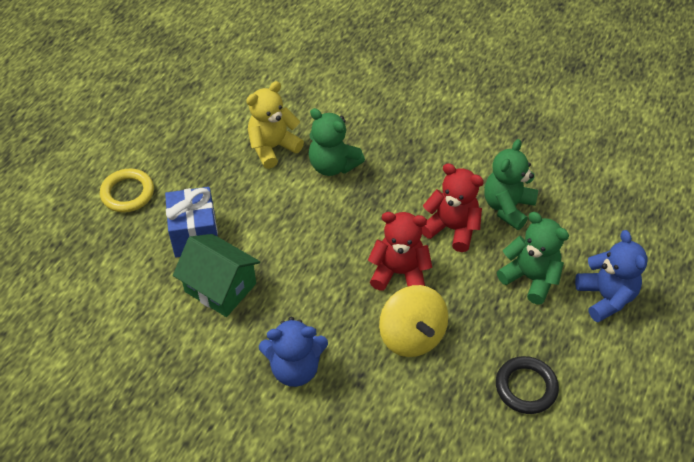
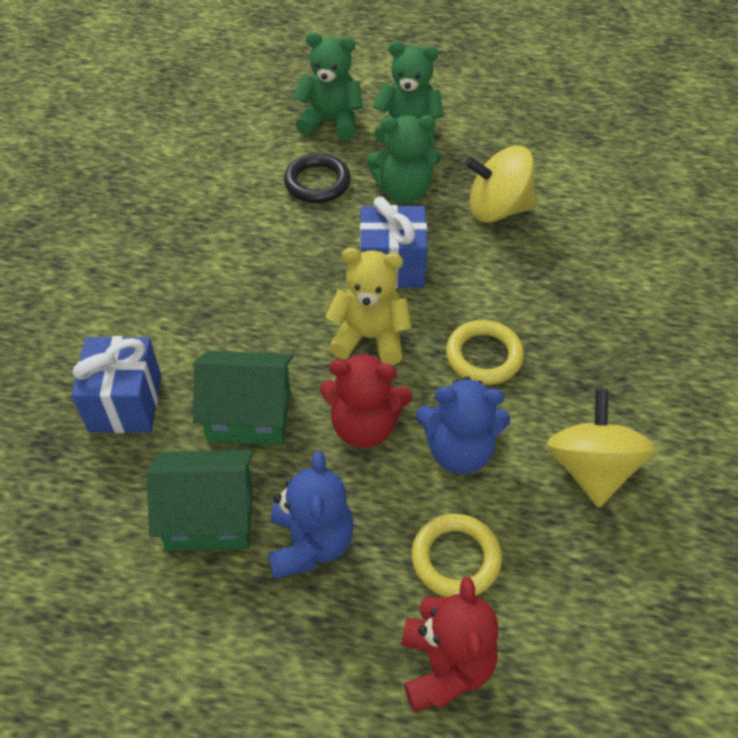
blue gift: 1 -> 2
green house: 1 -> 2
yellow ring: 1 -> 2
yellow spinning top: 1 -> 2

